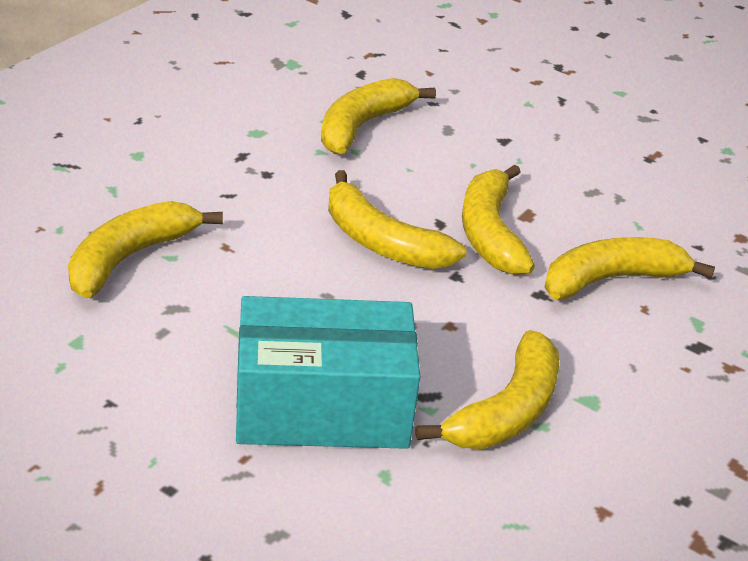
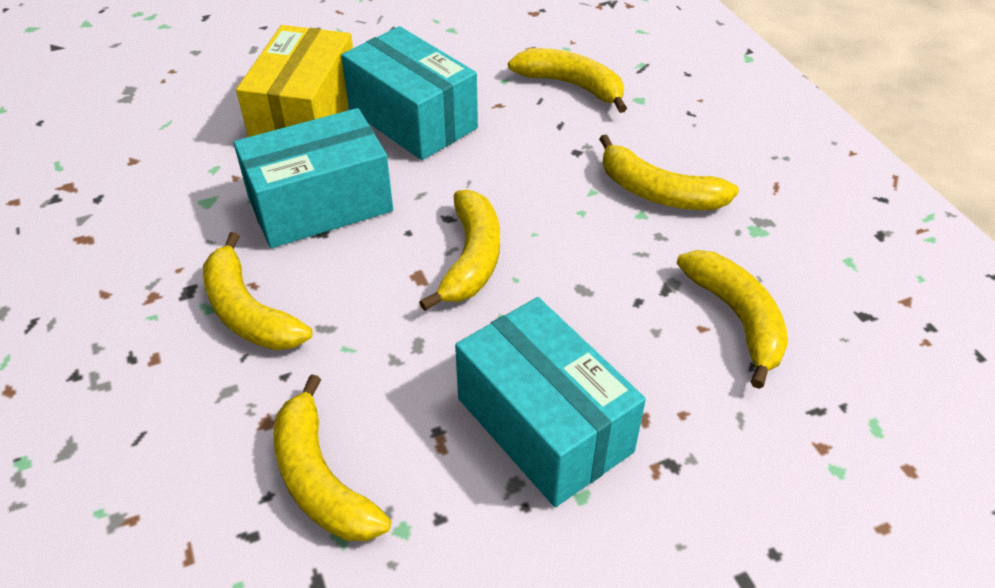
turquoise box: 1 -> 3
yellow box: 0 -> 1

